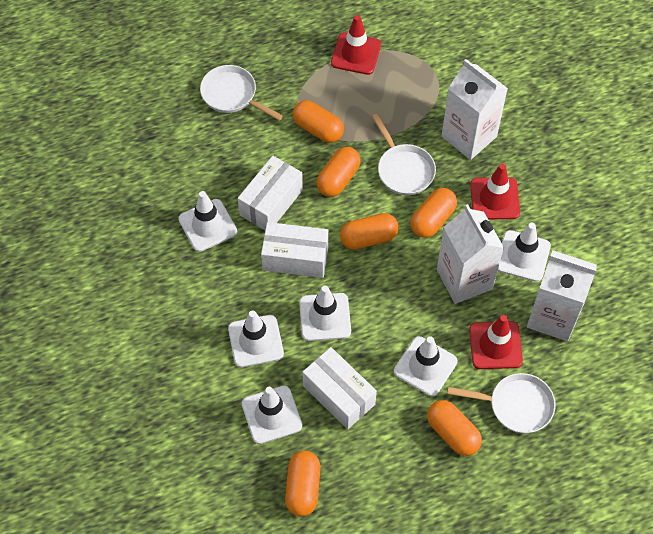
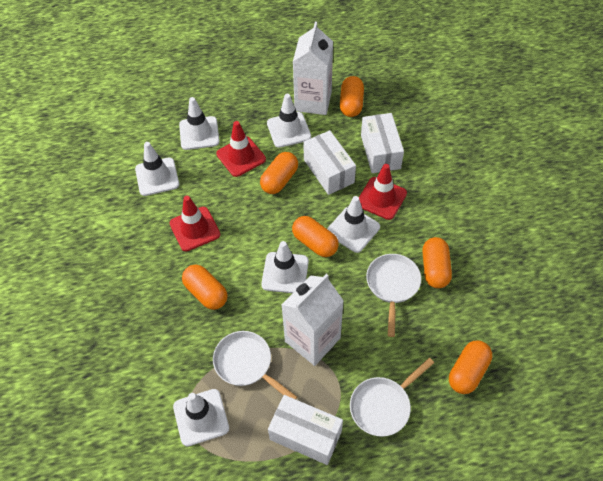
white carton: 3 -> 2

